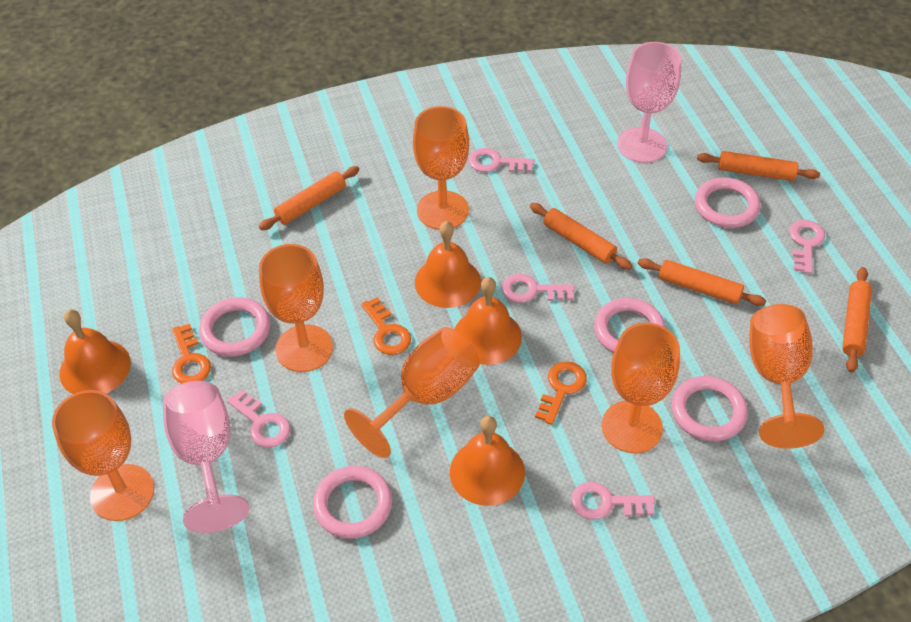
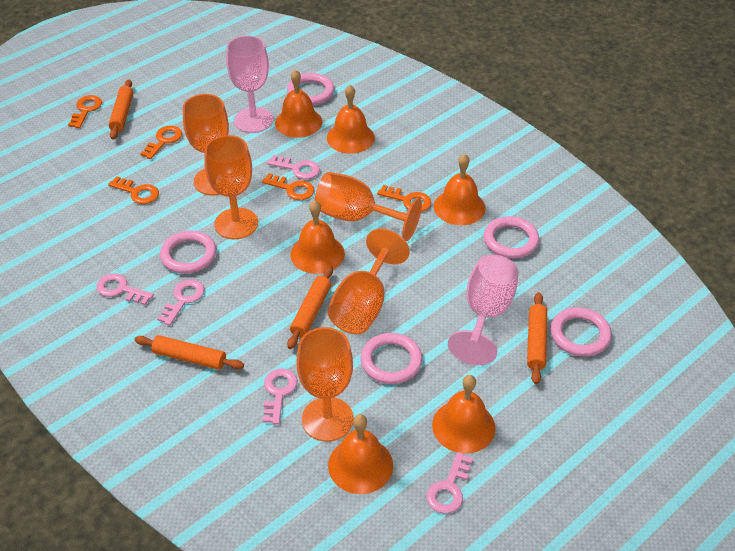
orange bell: 4 -> 6
orange goblet: 6 -> 5
orange key: 3 -> 5
orange rolling pin: 5 -> 4

